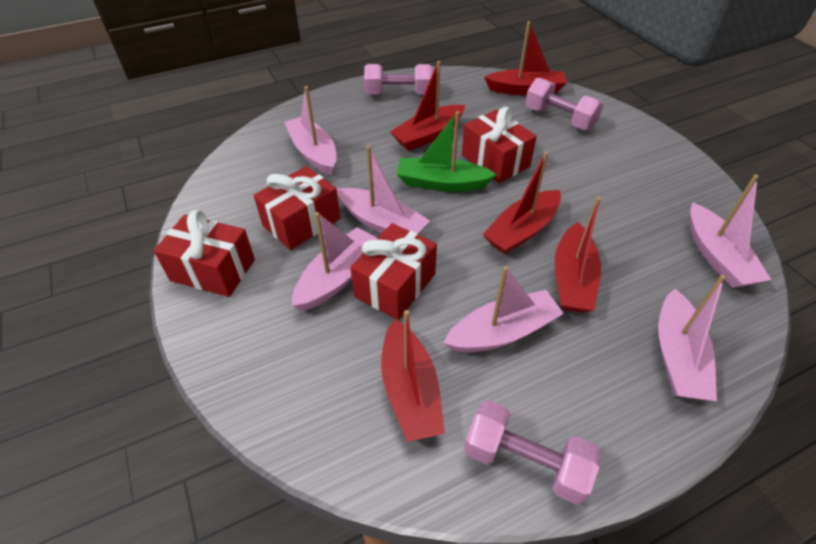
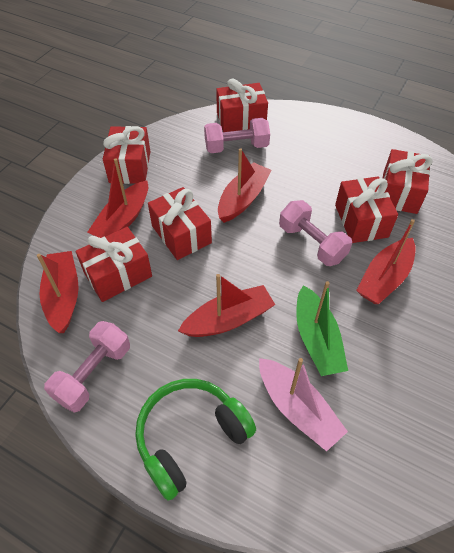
green headphones: 0 -> 1
pink boat: 6 -> 1
red gift: 4 -> 6

